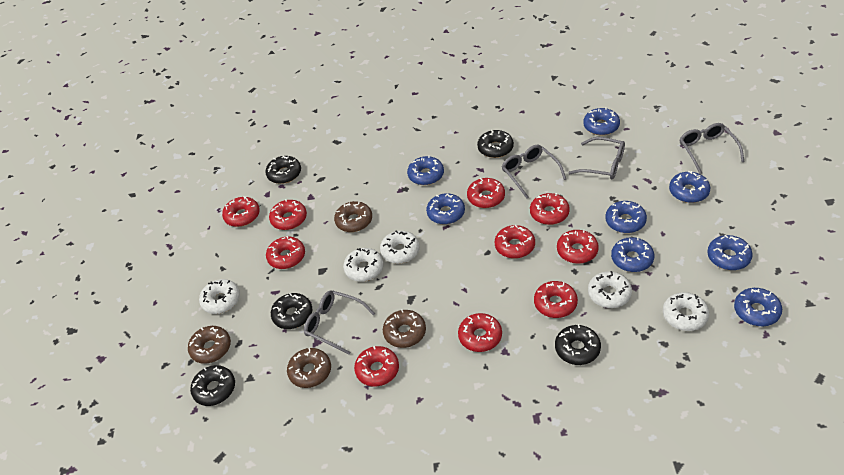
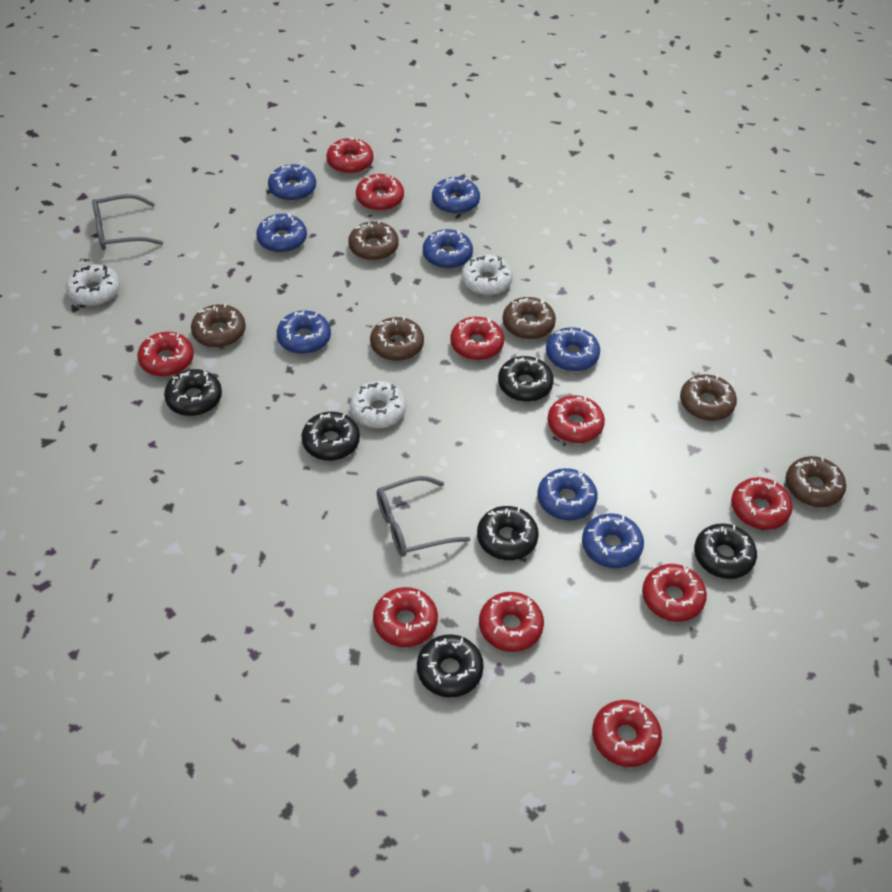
black donut: 5 -> 6
brown donut: 4 -> 6
grey glasses: 4 -> 2
white donut: 5 -> 3

